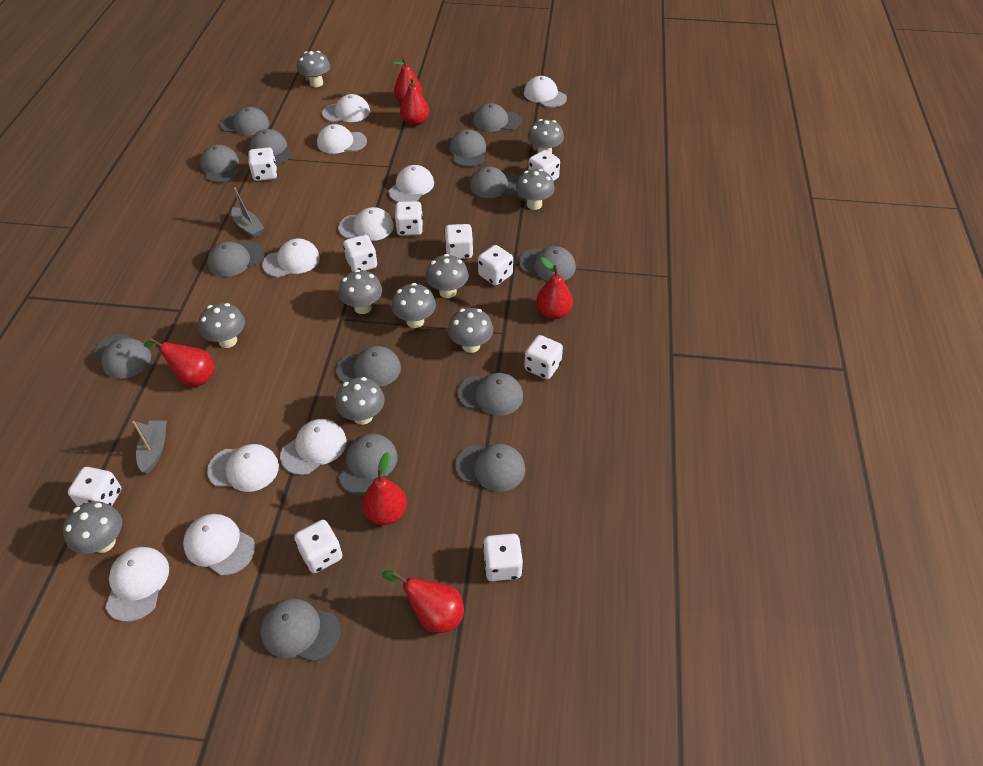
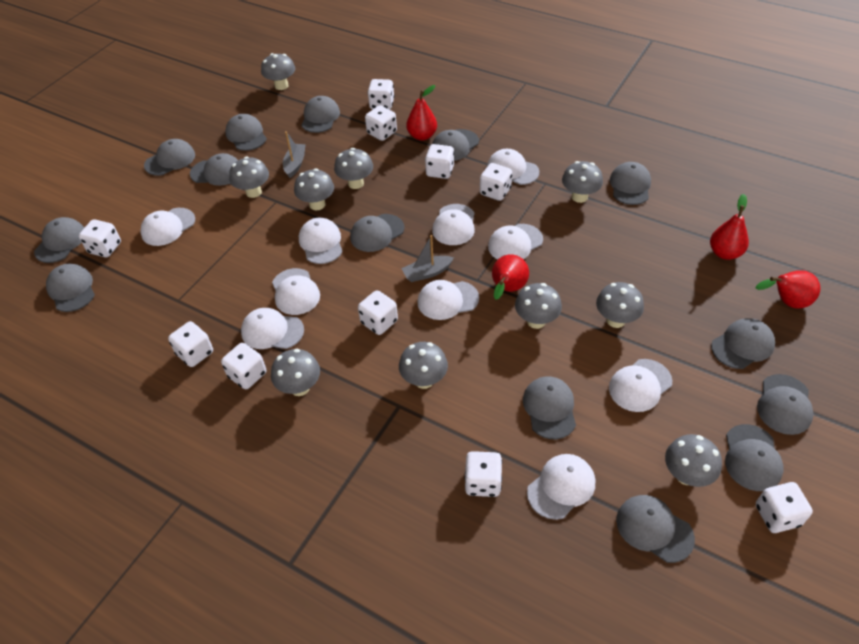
red pear: 6 -> 4

